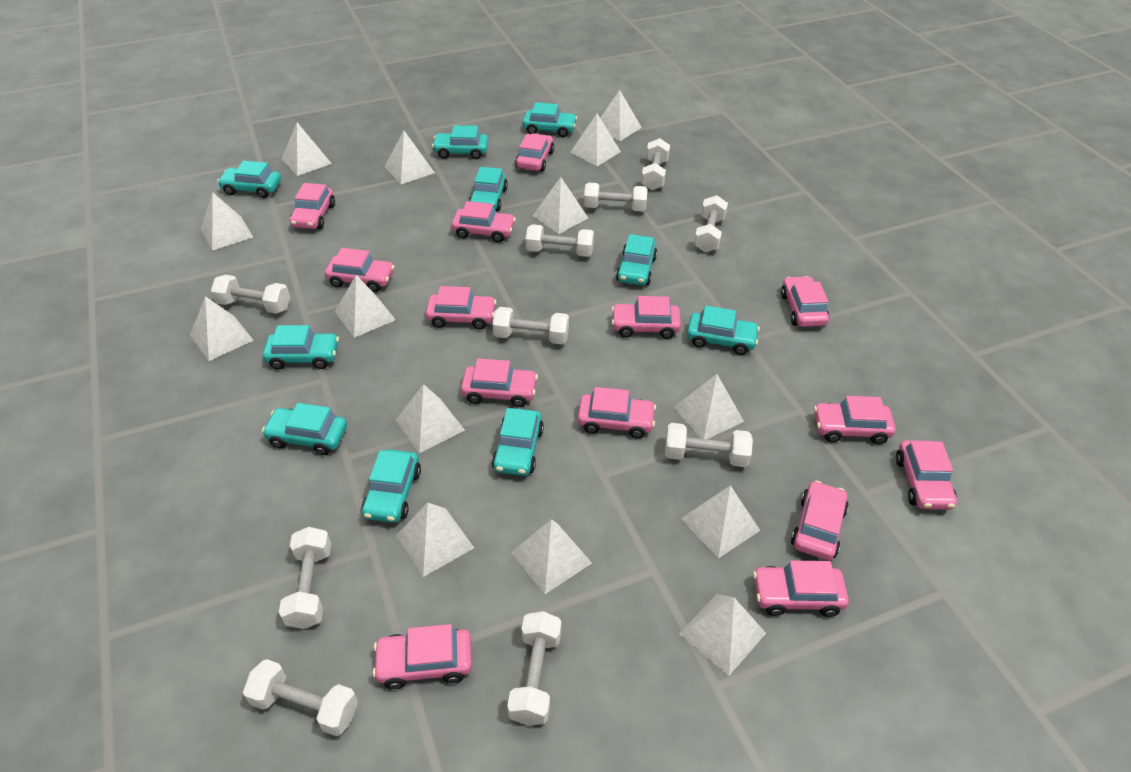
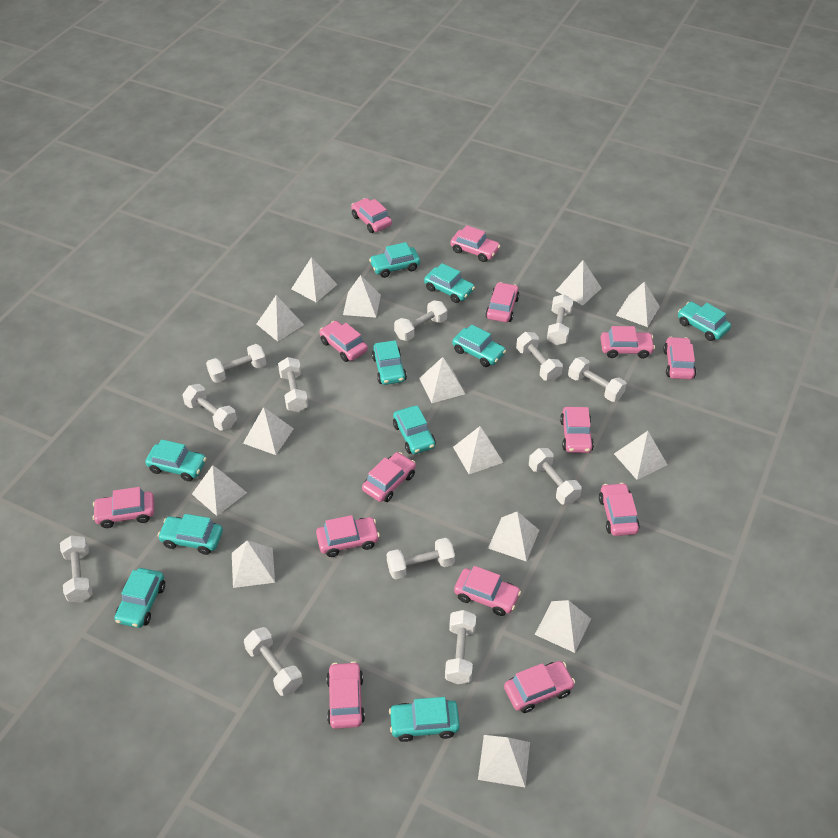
white dumbbell: 10 -> 12

